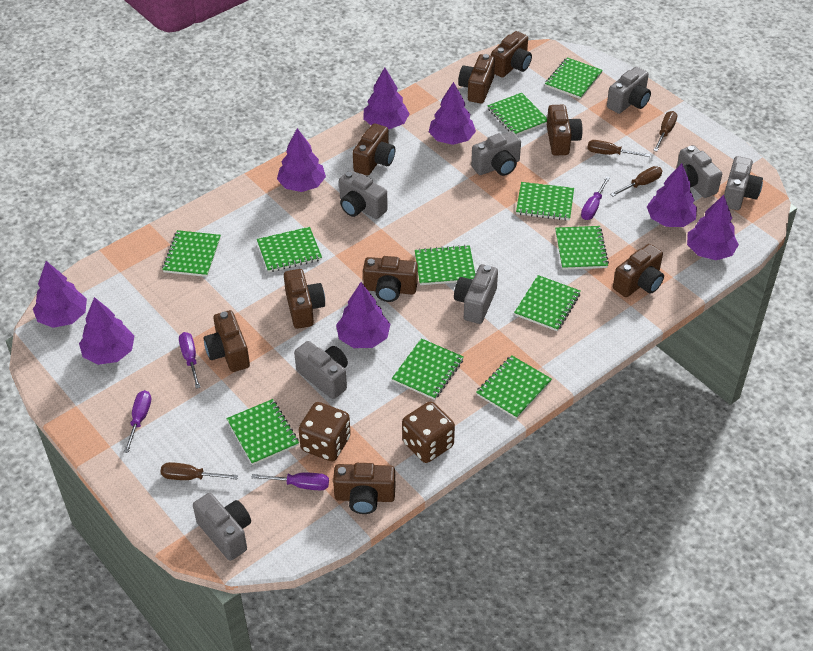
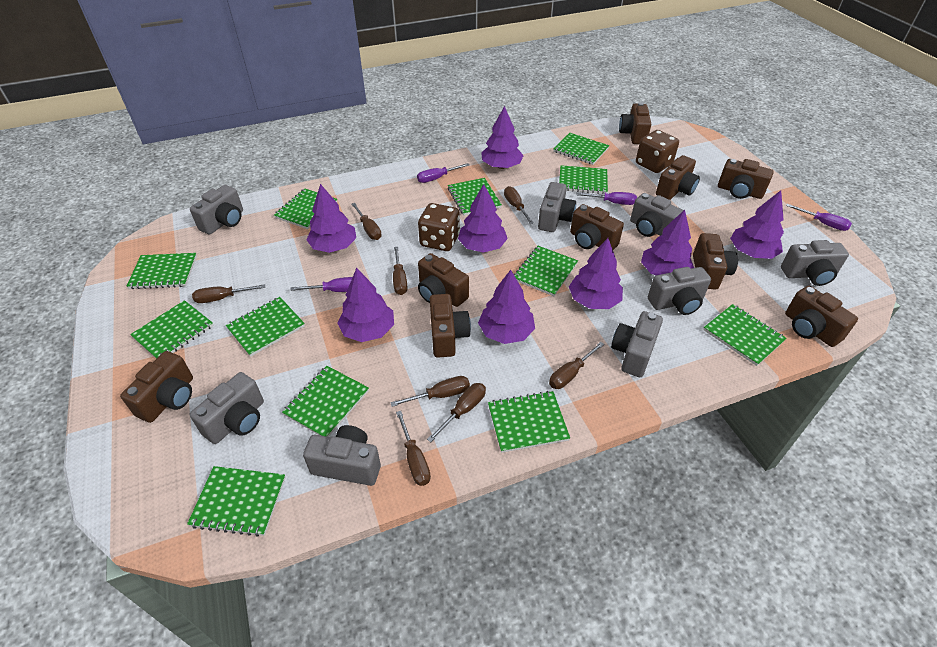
brown screwdriver: 4 -> 8
green notebook: 11 -> 12

